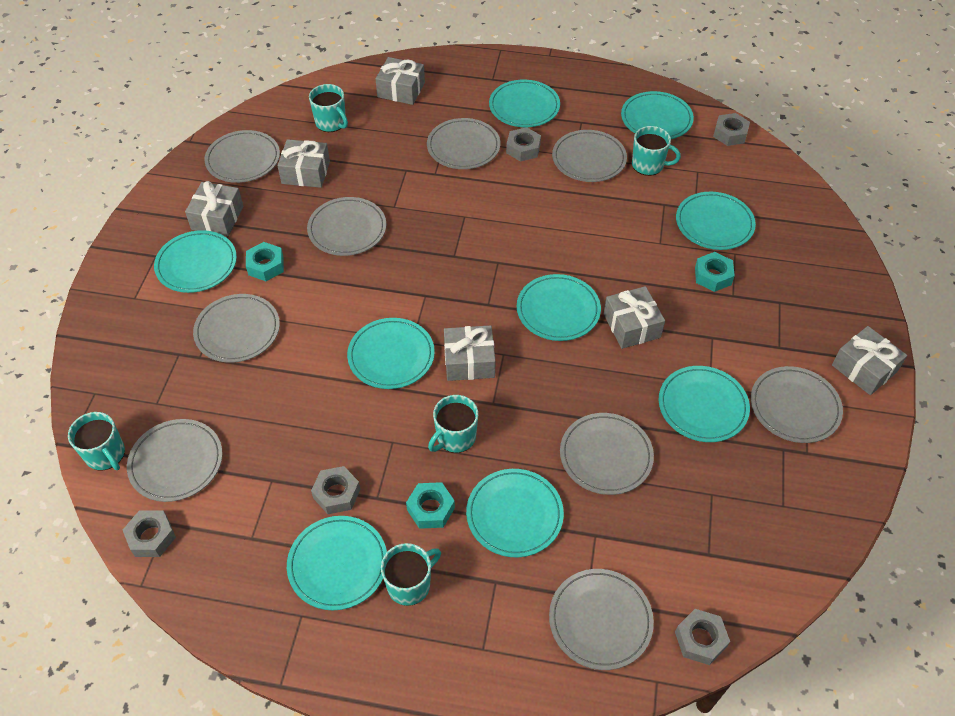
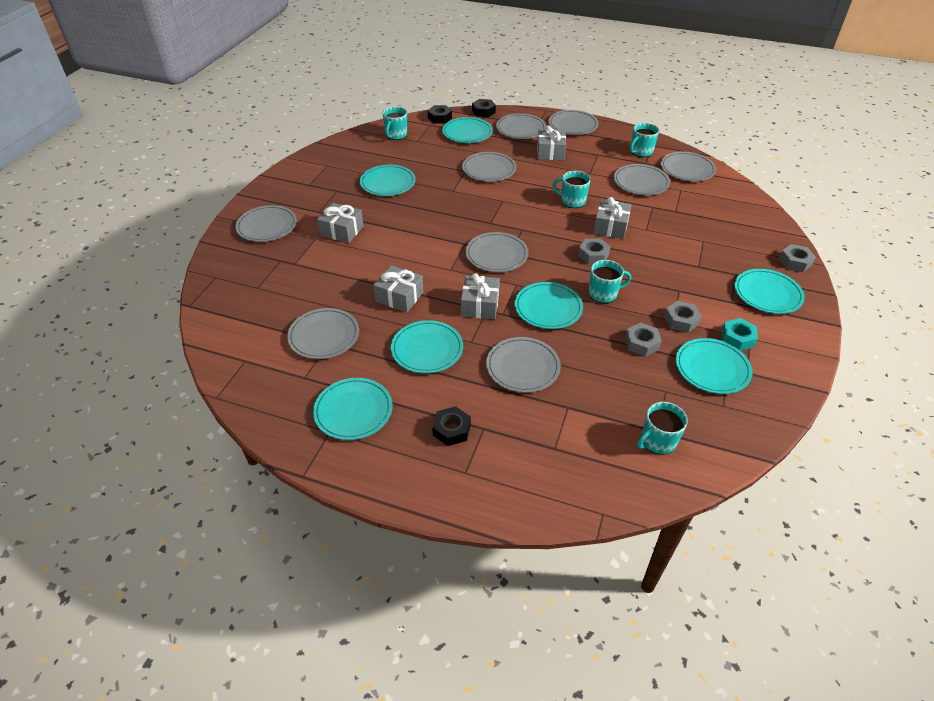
black nut: 0 -> 3
grey gift: 6 -> 5
grey nut: 5 -> 4
turquoise nut: 3 -> 1
turquoise plate: 9 -> 7

